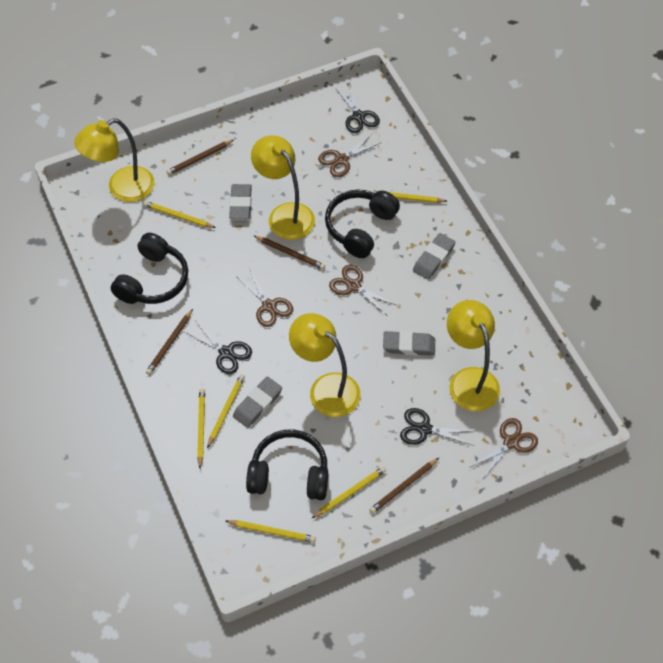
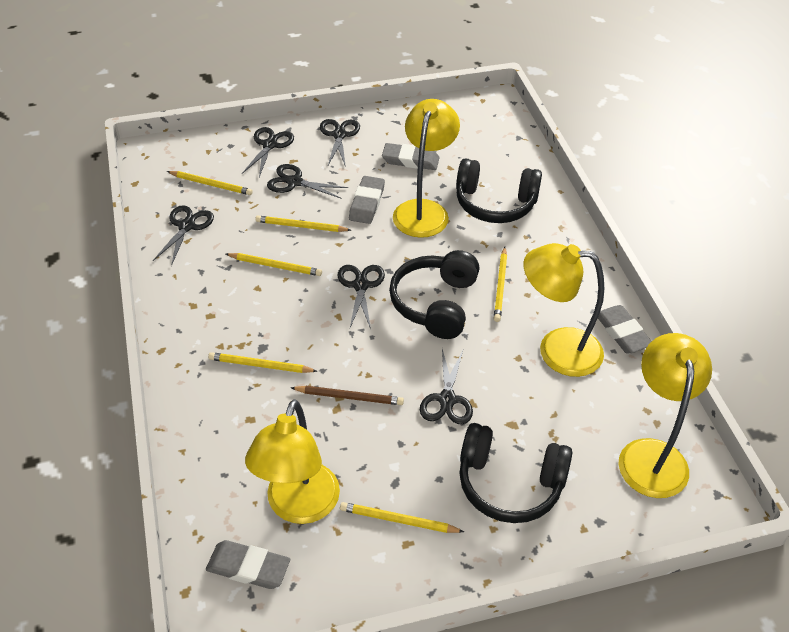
black scissors: 3 -> 6
brown pencil: 4 -> 1
brown scissors: 4 -> 0

